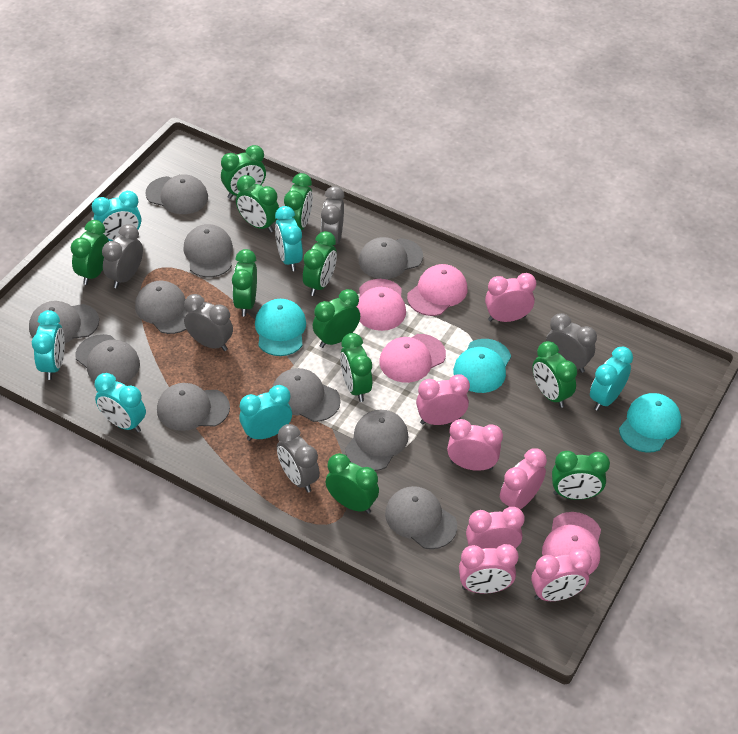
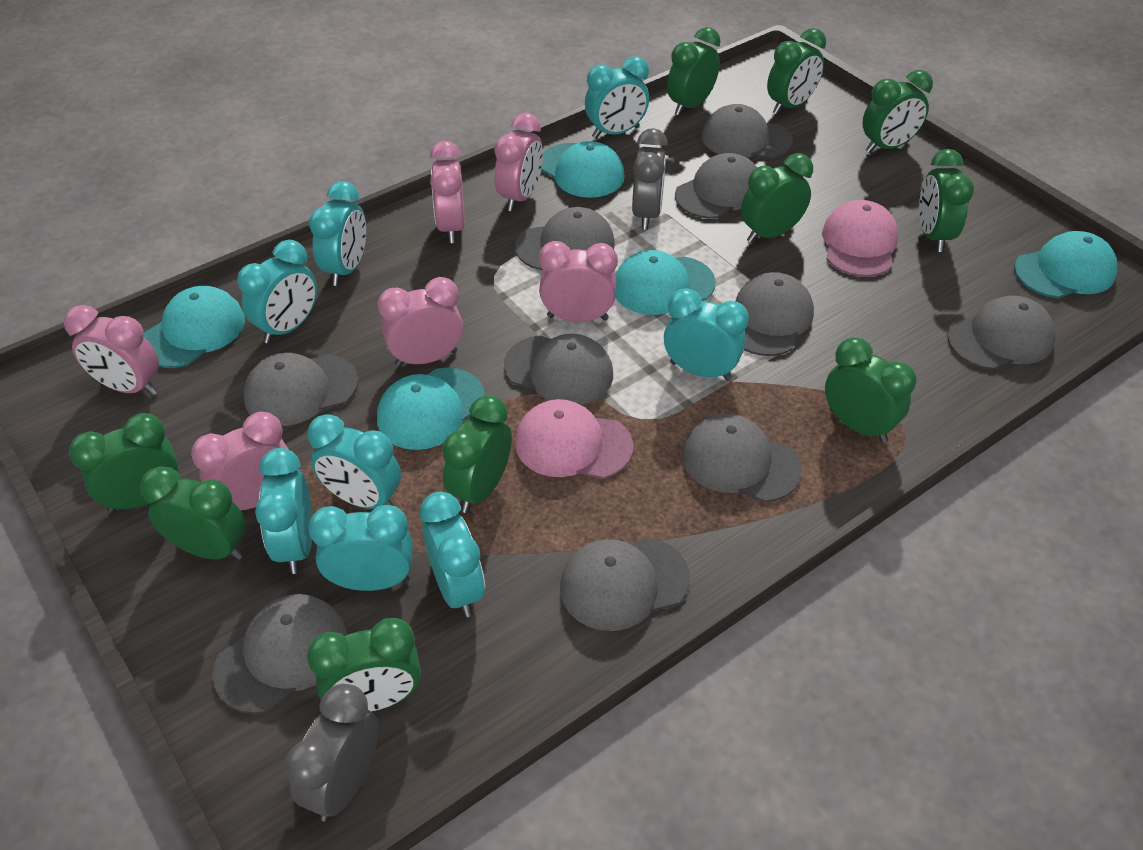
green clock: 11 -> 10
grey clock: 5 -> 2
pink cap: 4 -> 2
pink clock: 7 -> 6
turquoise cap: 3 -> 5
turquoise clock: 6 -> 8

